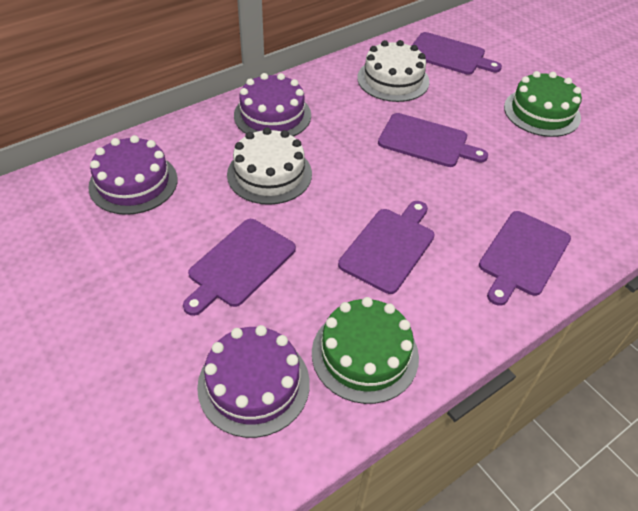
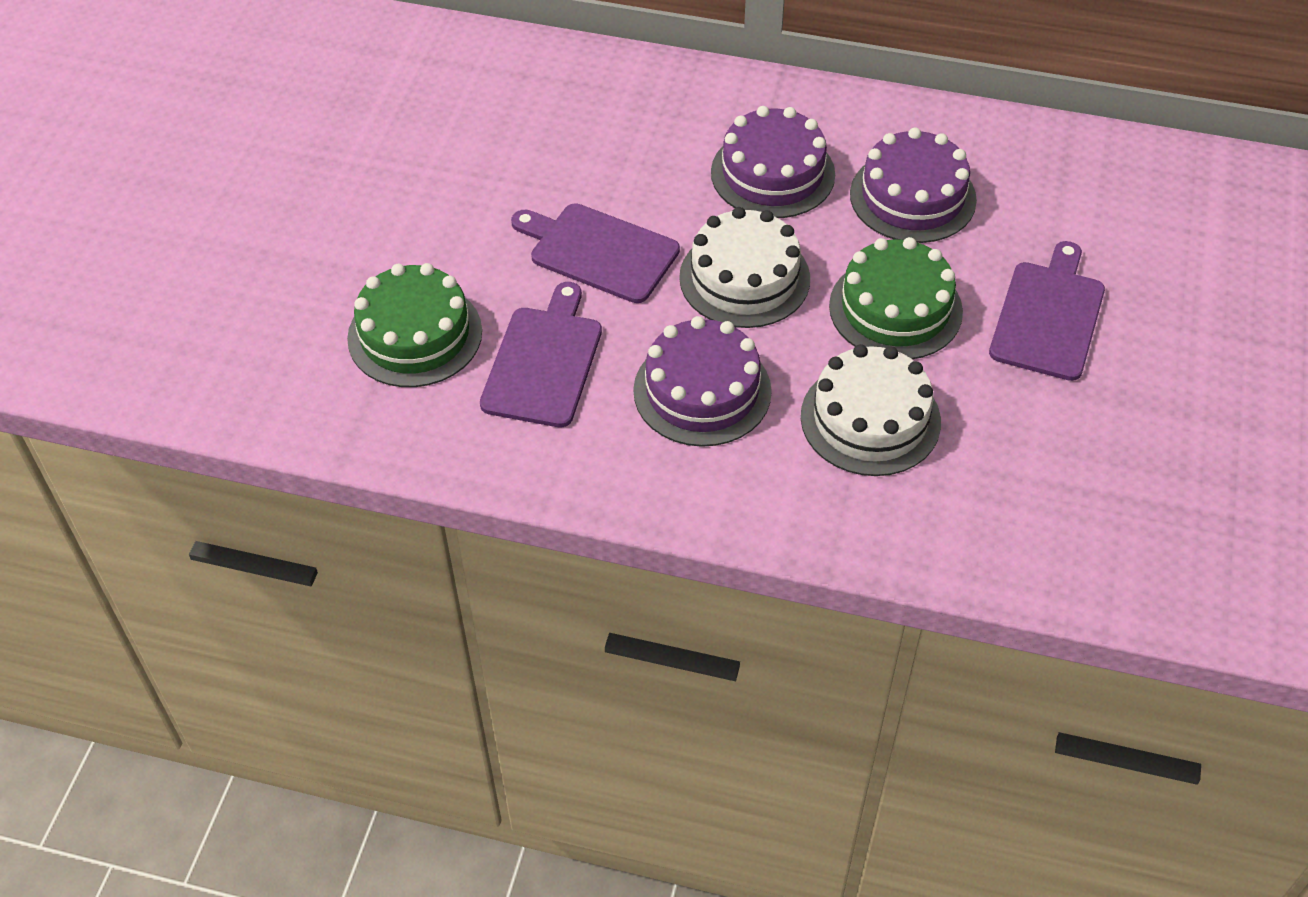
purple cutting board: 5 -> 3

